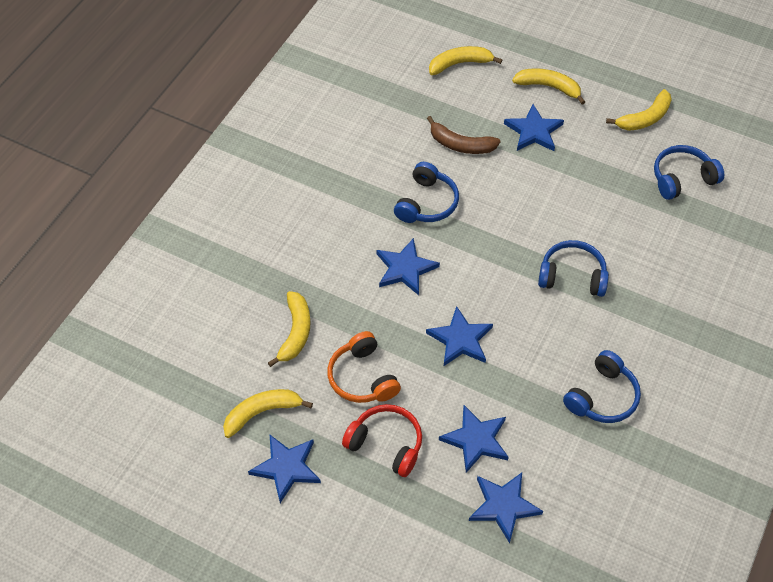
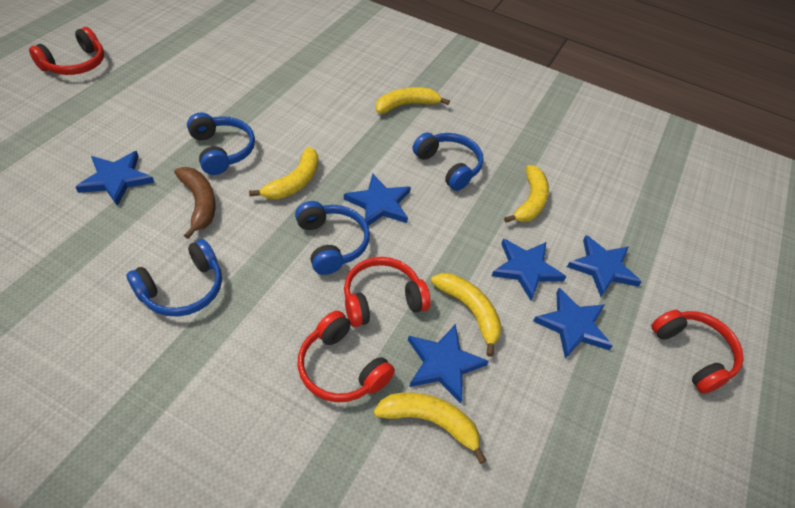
orange headphones: 1 -> 0
red headphones: 1 -> 4

